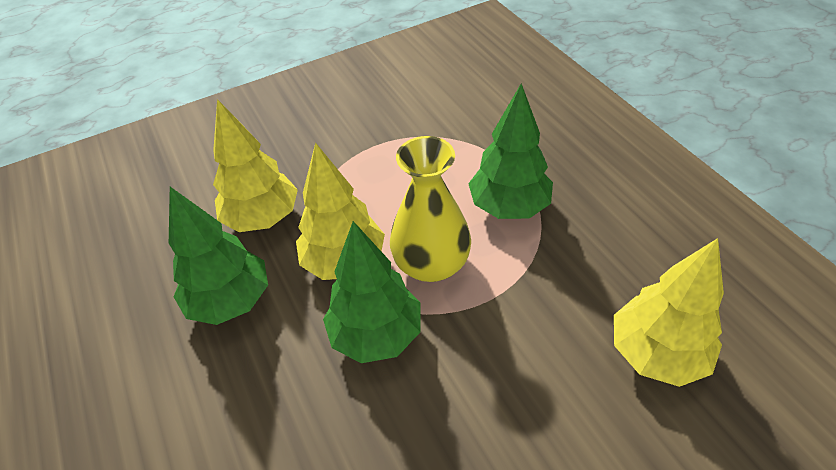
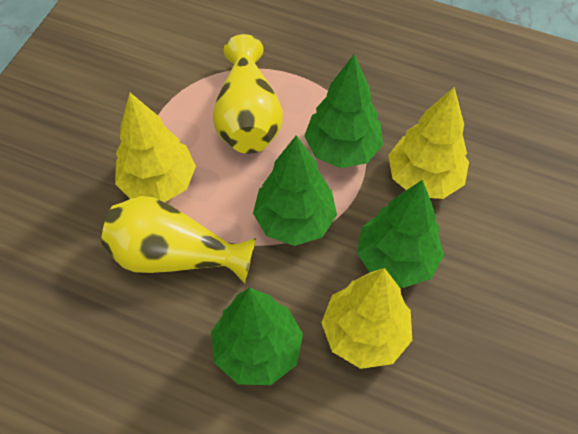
green tree: 3 -> 4
yellow vase: 1 -> 2

